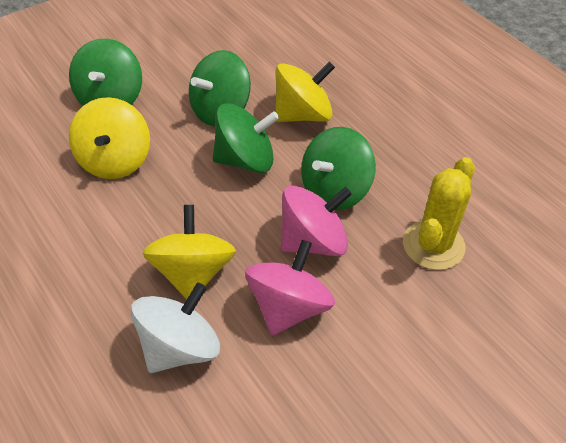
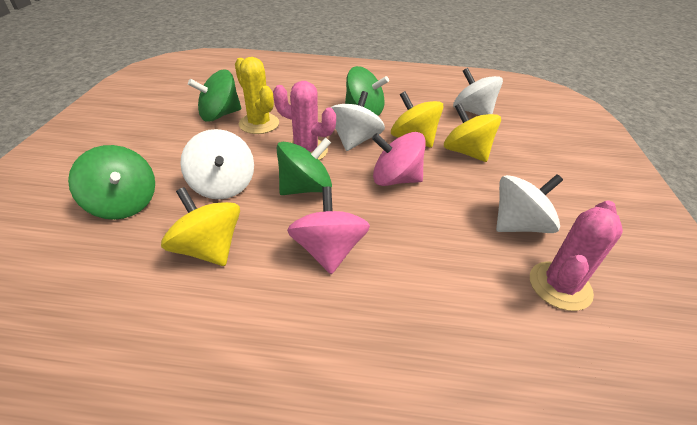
pink cactus: 0 -> 2
white spinning top: 1 -> 4

